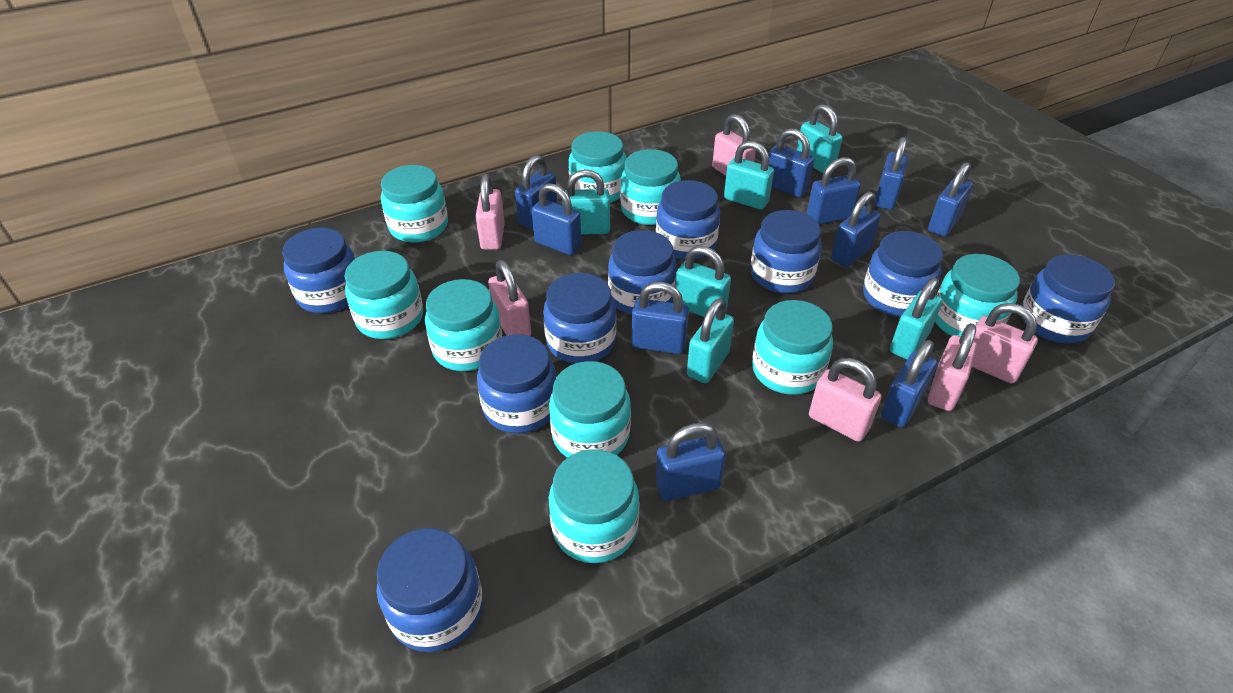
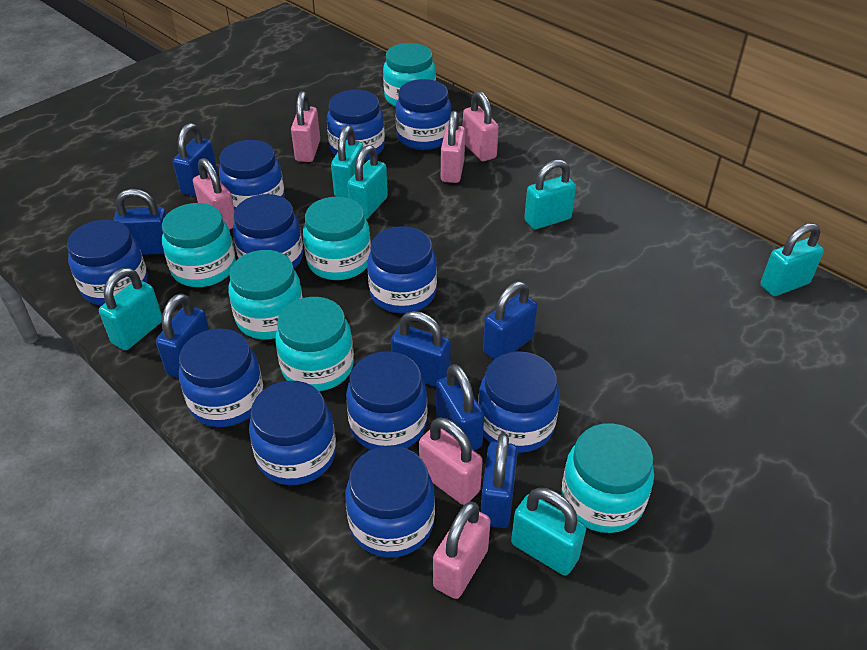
blue jar: 9 -> 11
blue padlock: 10 -> 7
turquoise jar: 9 -> 6

